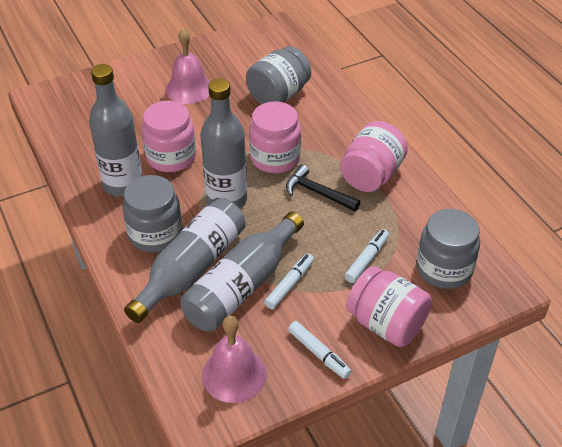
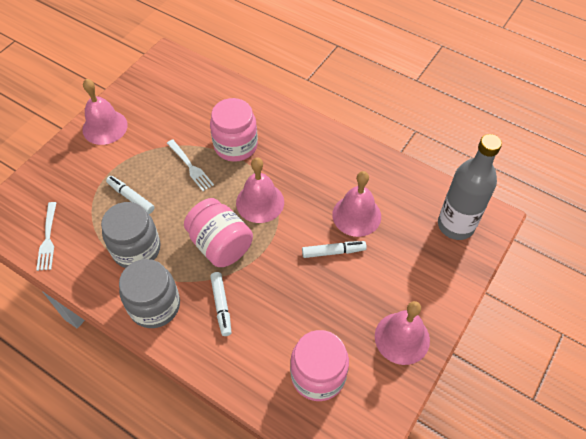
black hammer: 1 -> 0
grey bottle: 4 -> 1
grey jar: 3 -> 2
pink bell: 2 -> 4
pink jar: 4 -> 3
white fork: 0 -> 2

